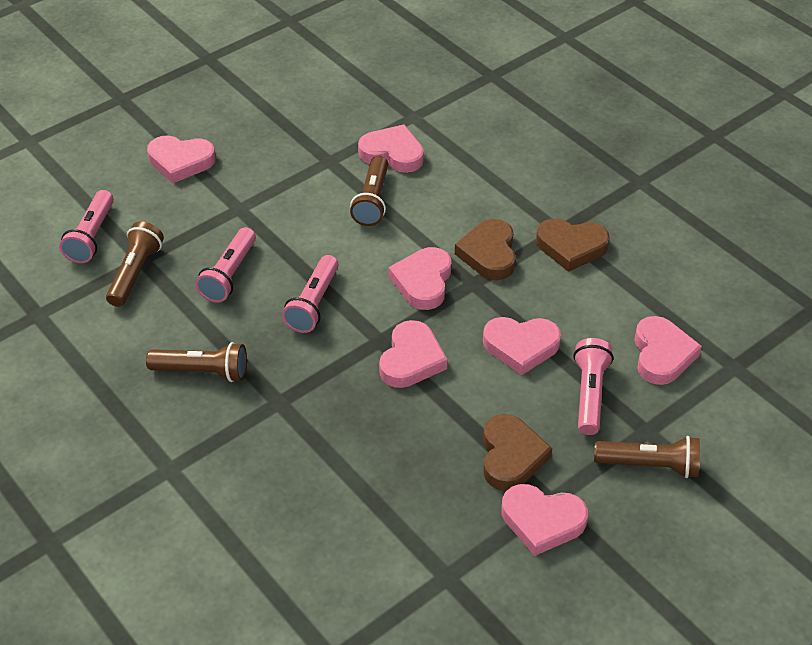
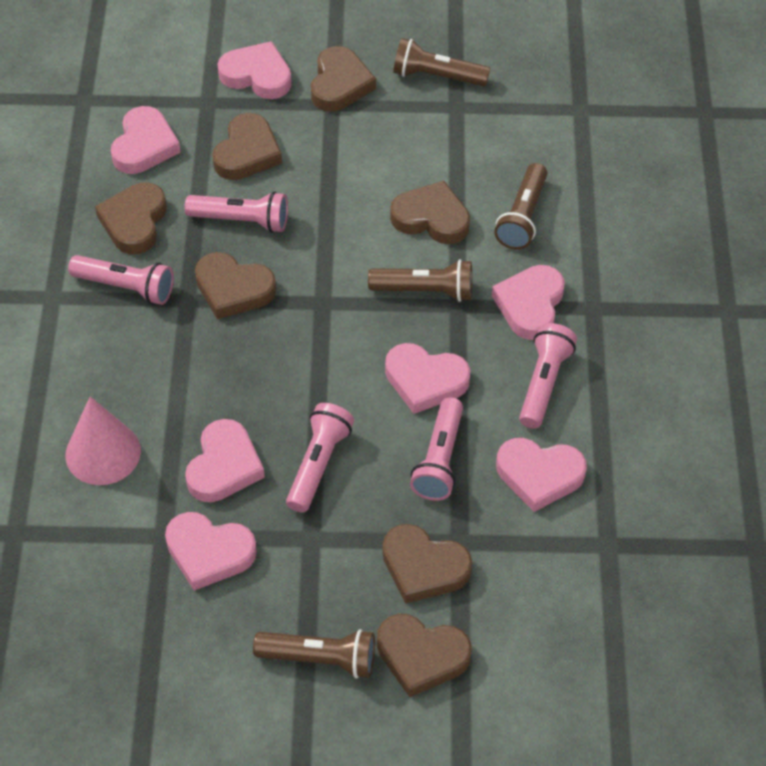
brown heart: 3 -> 7
pink cone: 0 -> 1
pink flashlight: 4 -> 5

